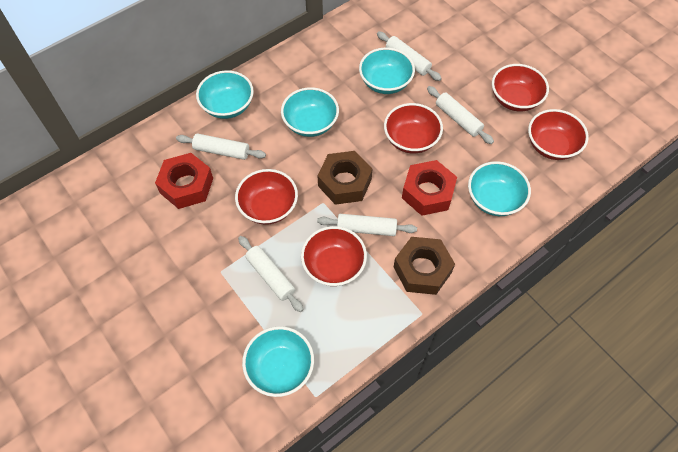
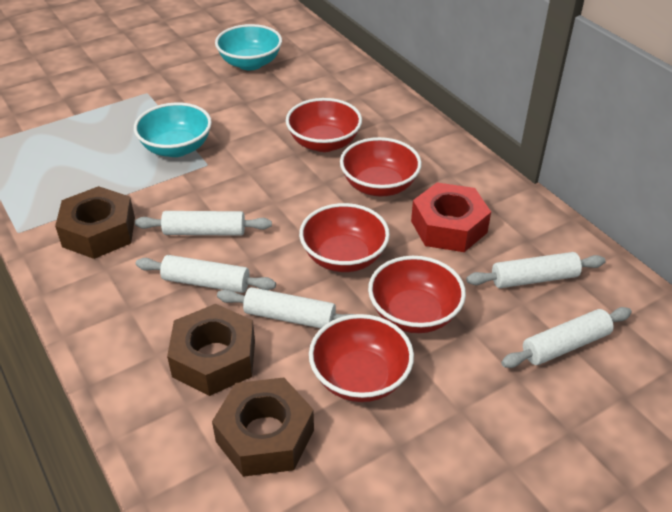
brown nut: 2 -> 3
red nut: 2 -> 1
turquoise bowl: 5 -> 2

